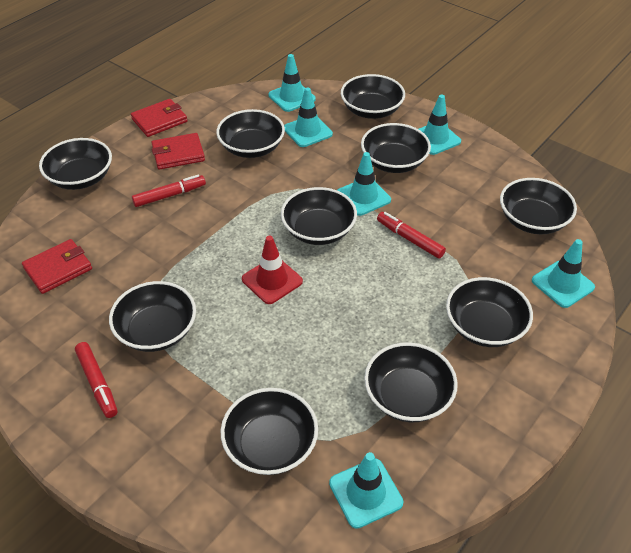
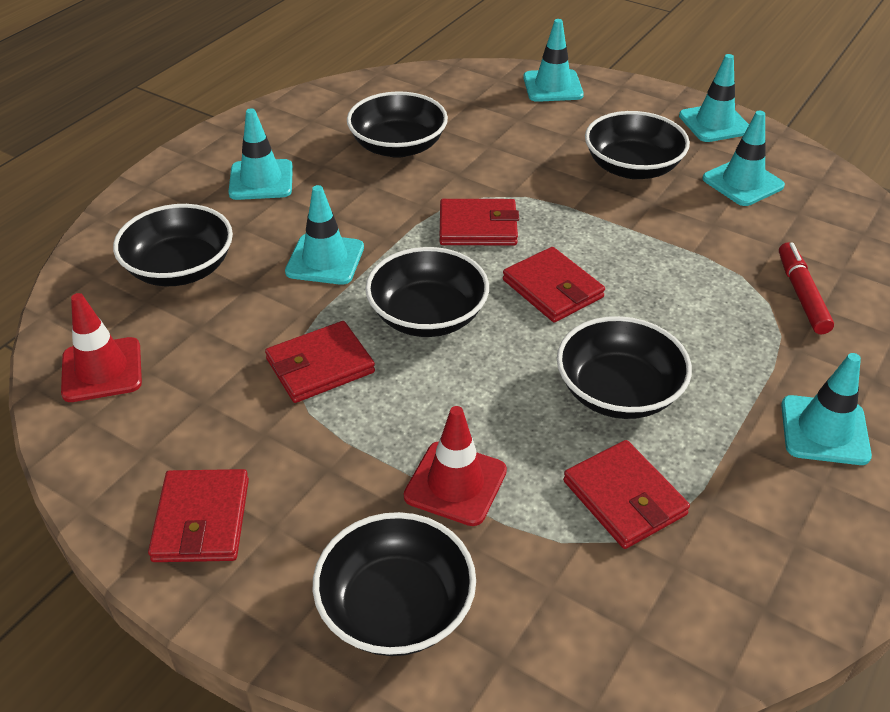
black bowl: 10 -> 6
red marker: 3 -> 1
red traffic cone: 1 -> 2
red wallet: 3 -> 5

